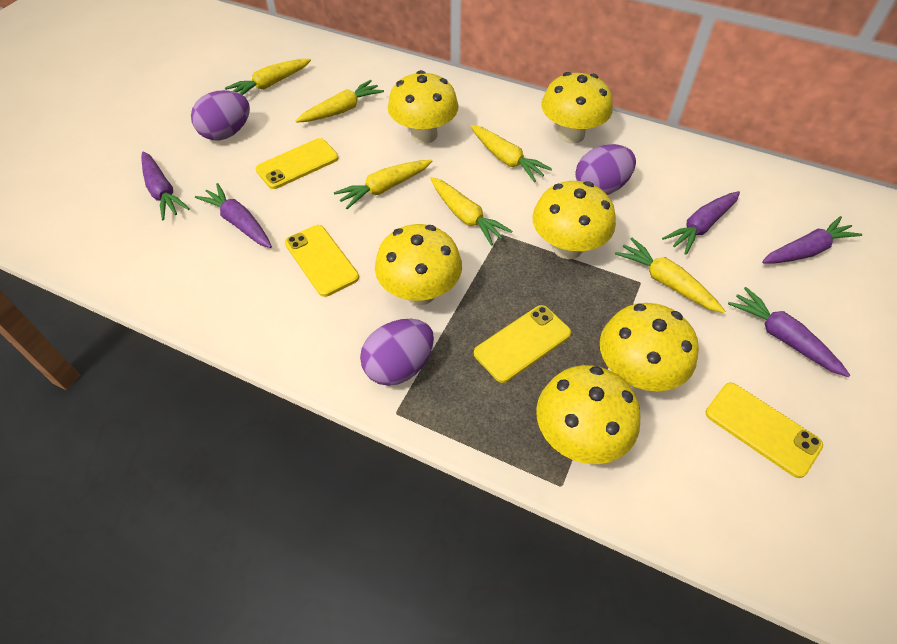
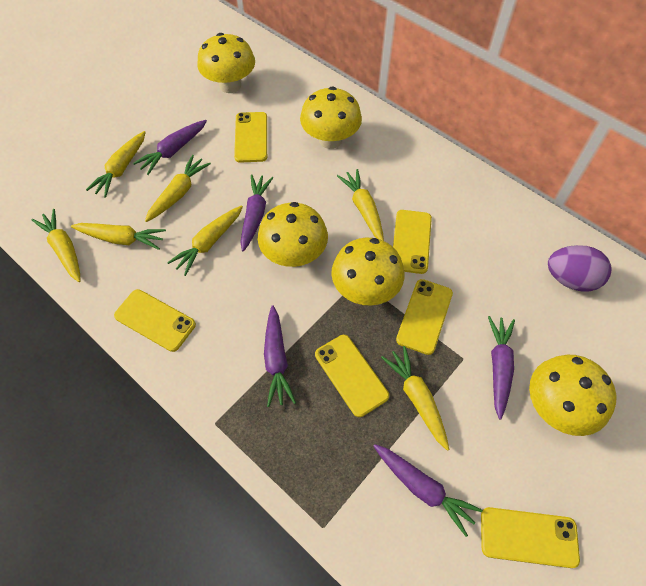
purple egg: 3 -> 1
yellow carrot: 6 -> 7
yellow mushroom: 6 -> 5
yellow phone: 4 -> 6

